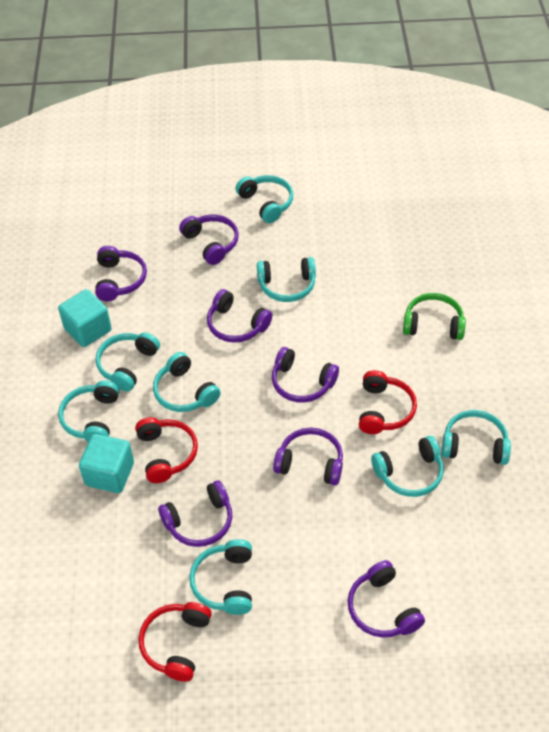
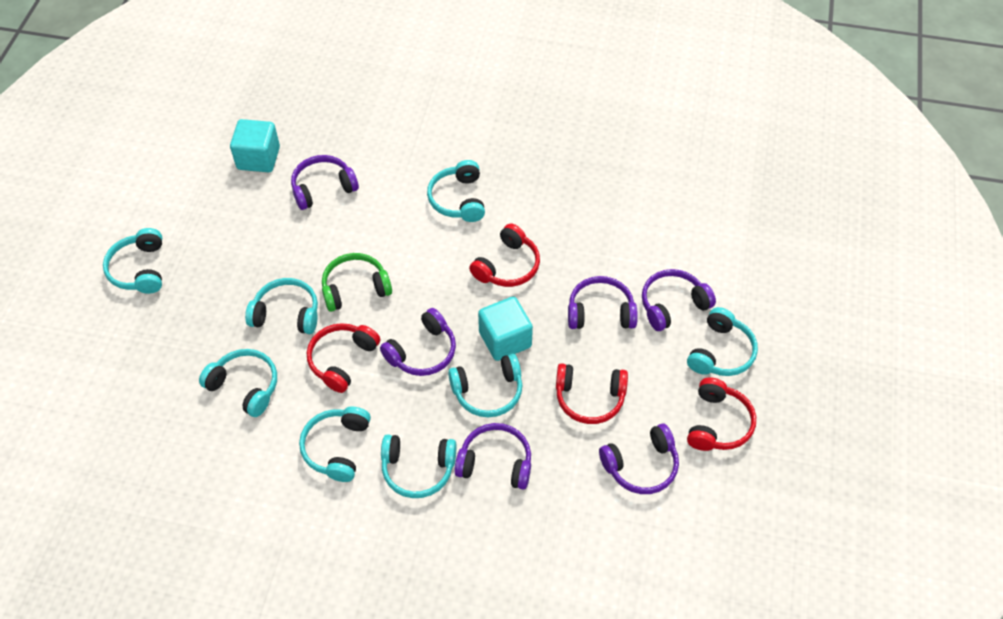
purple headphones: 7 -> 6
red headphones: 3 -> 4

